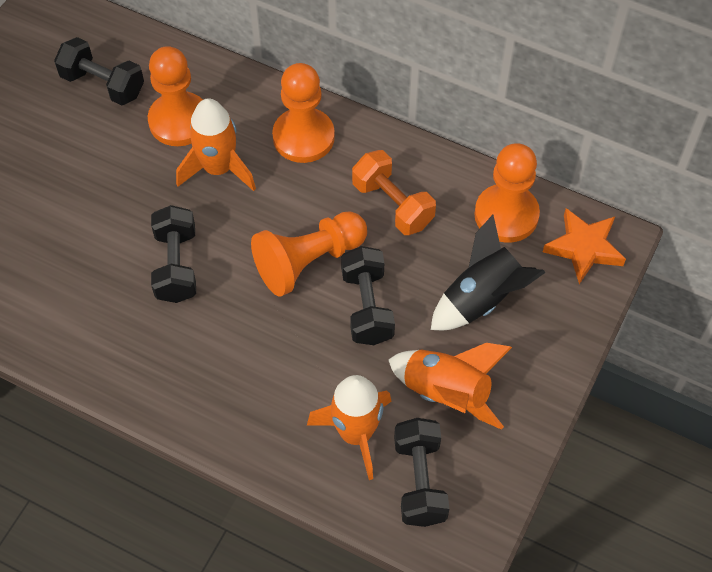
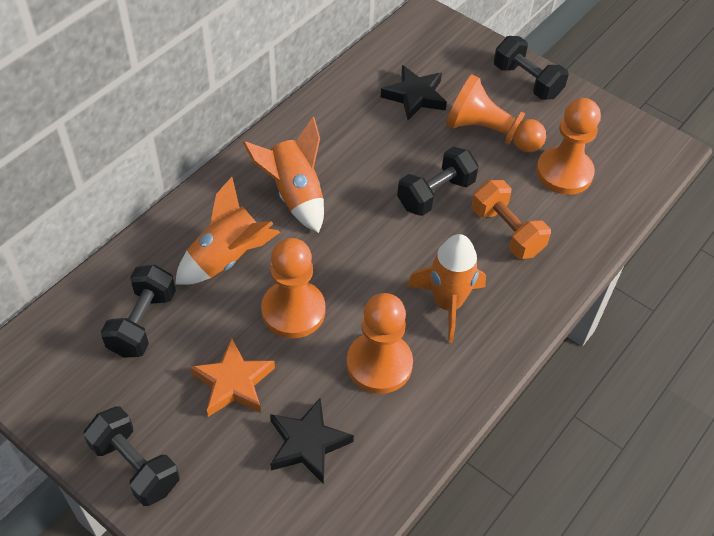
black rocket: 1 -> 0
black star: 0 -> 2

